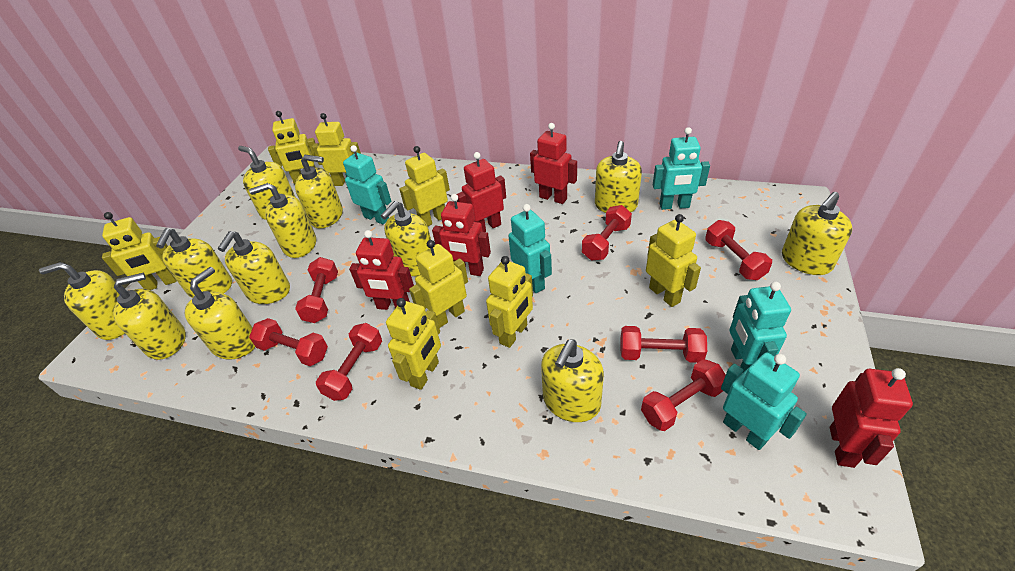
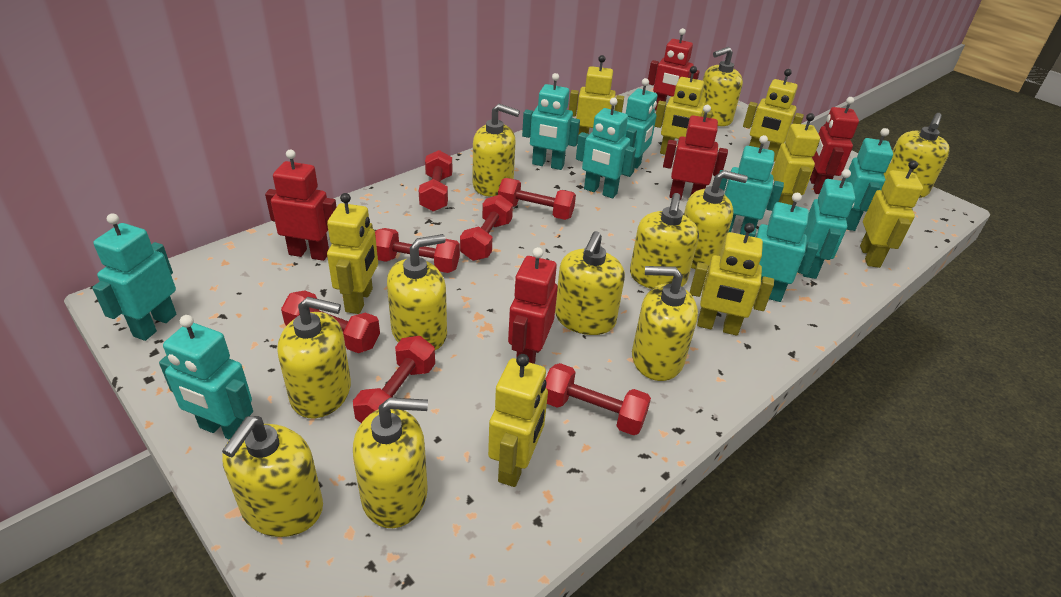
turquoise robot: 5 -> 9
yellow soap dispenser: 12 -> 11

